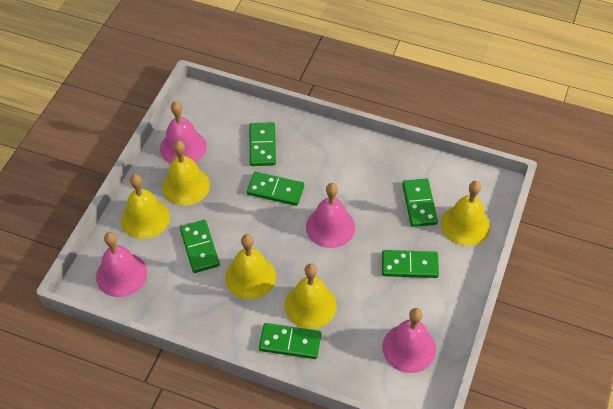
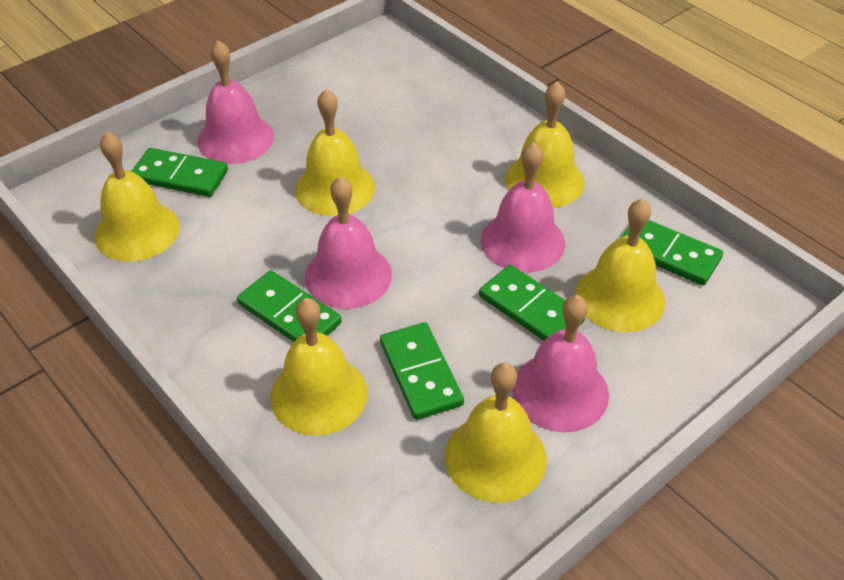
green domino: 6 -> 5
yellow bell: 5 -> 6

